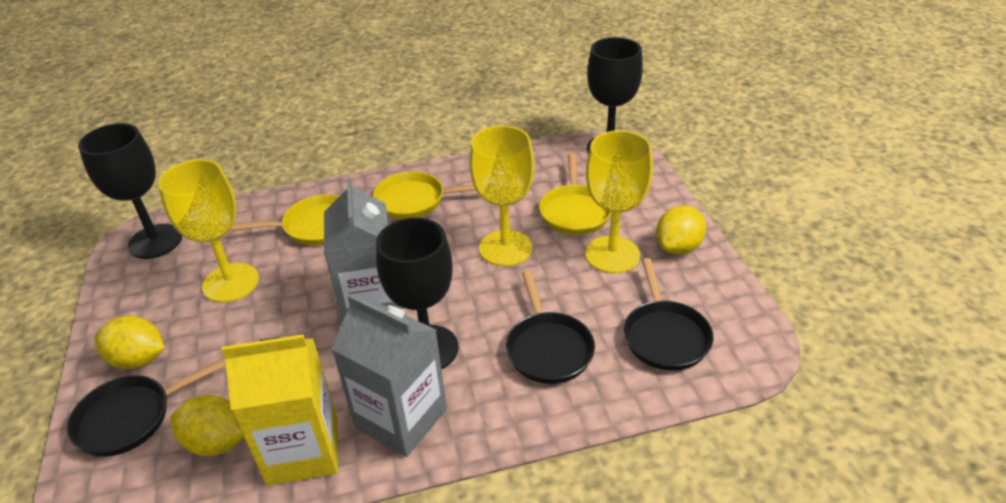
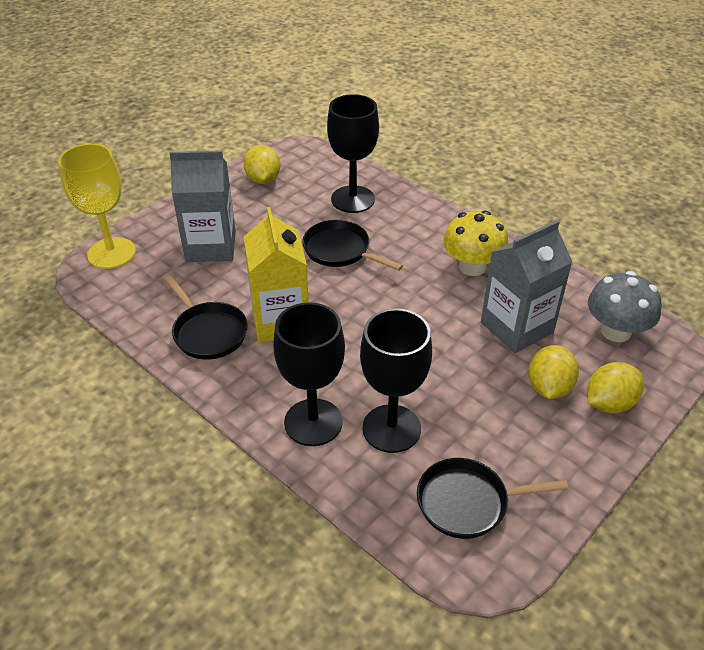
grey mushroom: 0 -> 1
yellow goblet: 3 -> 1
yellow mushroom: 0 -> 1
yellow pan: 3 -> 0

